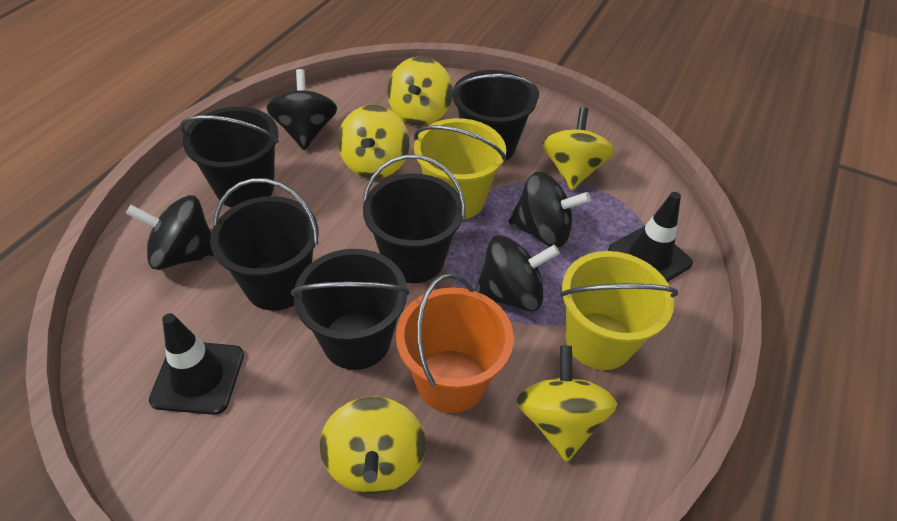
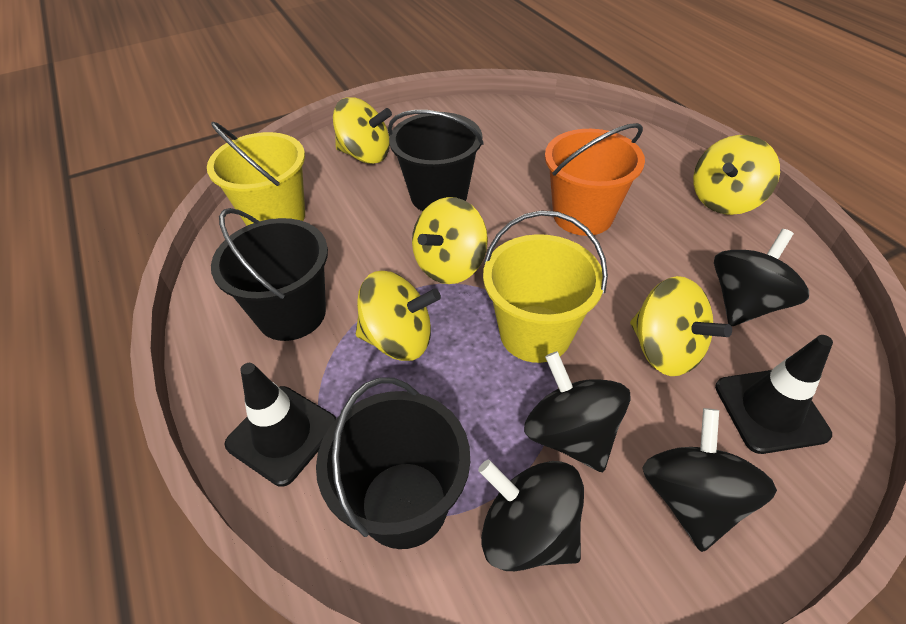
black bucket: 5 -> 3

